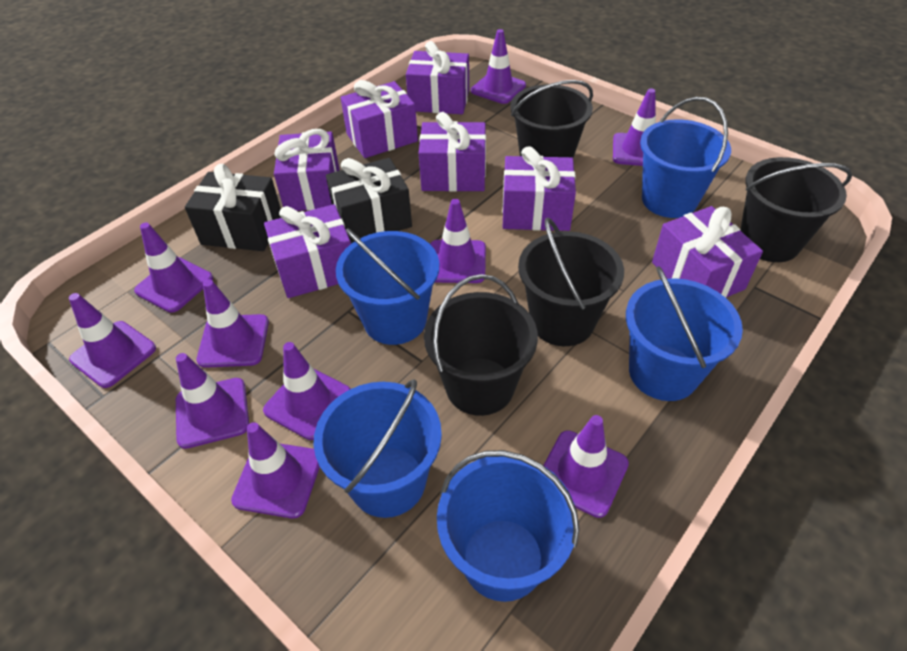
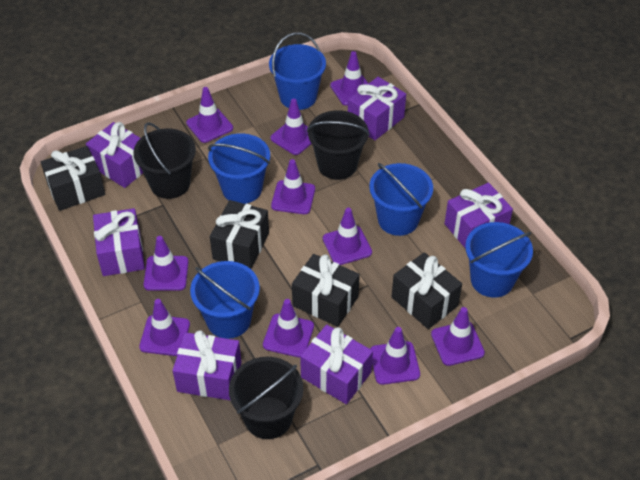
black bucket: 4 -> 3
black gift: 2 -> 4
purple gift: 7 -> 6

